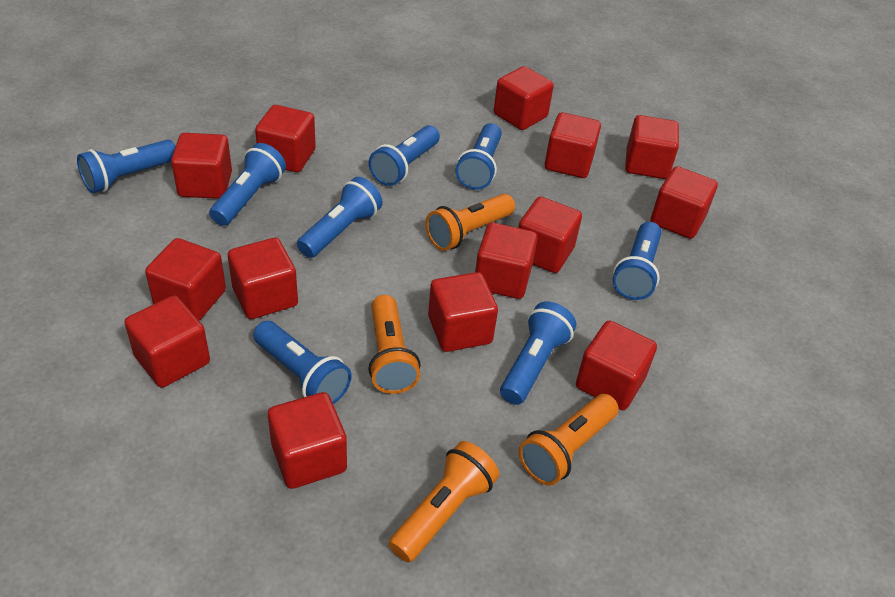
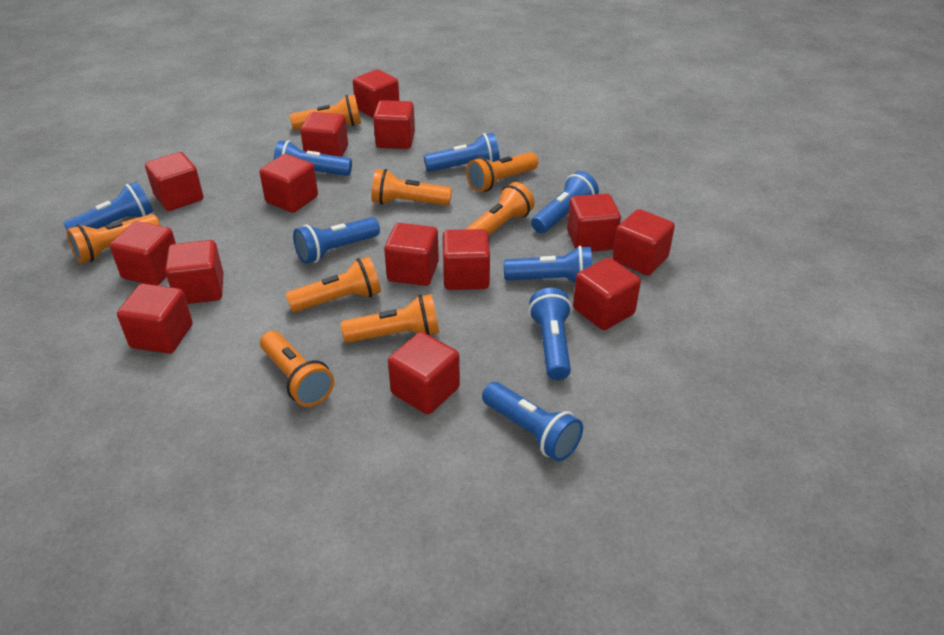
orange flashlight: 4 -> 8

